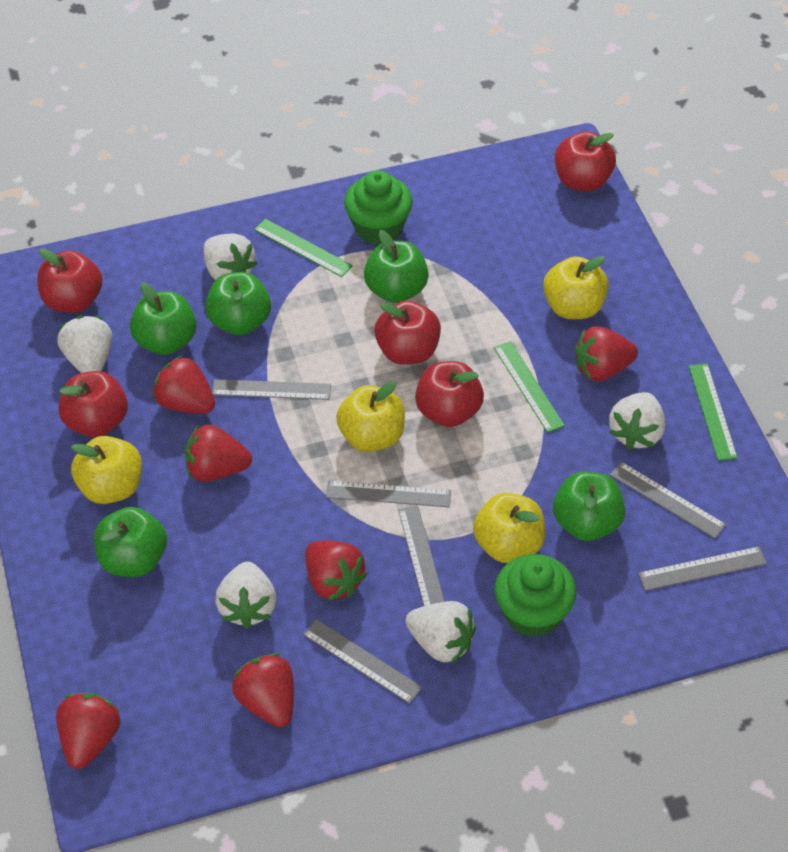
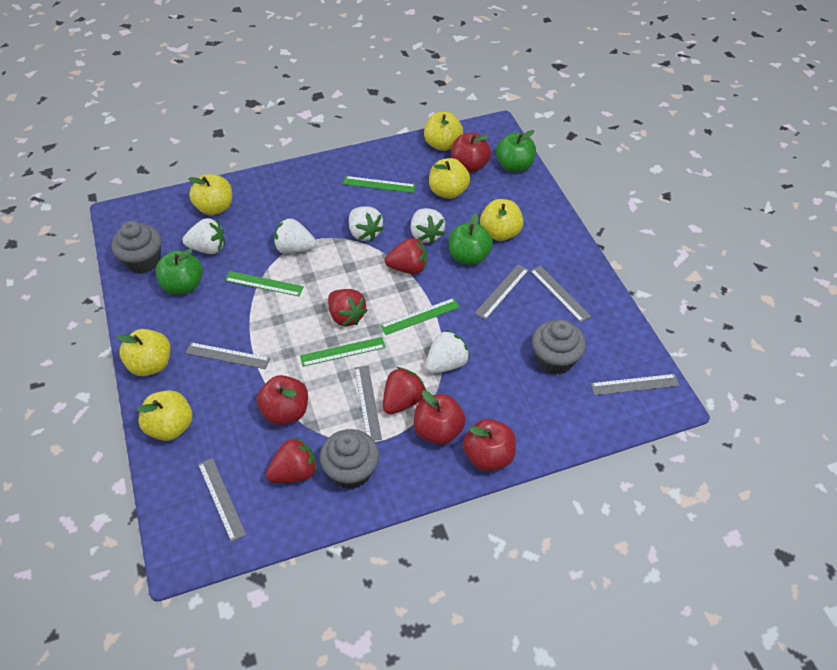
green apple: 5 -> 3
green cupcake: 2 -> 0
green ruler: 3 -> 4
grey cupcake: 0 -> 3
red apple: 5 -> 4
red strawberry: 6 -> 4
yellow apple: 4 -> 6

